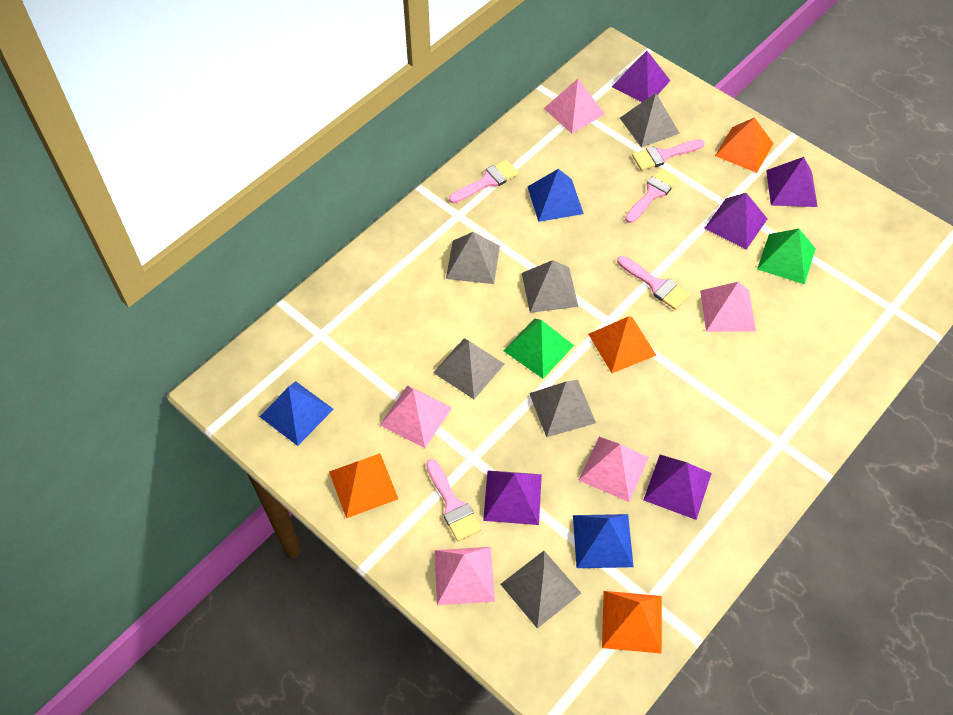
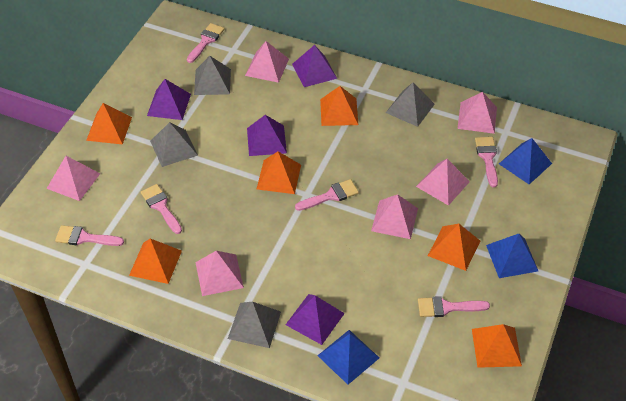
green pyramid: 2 -> 0
grey pyramid: 6 -> 4
orange pyramid: 4 -> 6
pink brush: 5 -> 6
pink pyramid: 5 -> 6
purple pyramid: 5 -> 4

